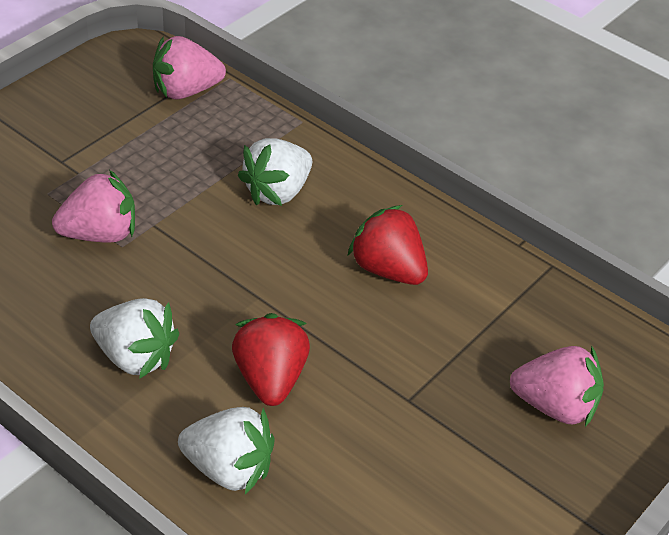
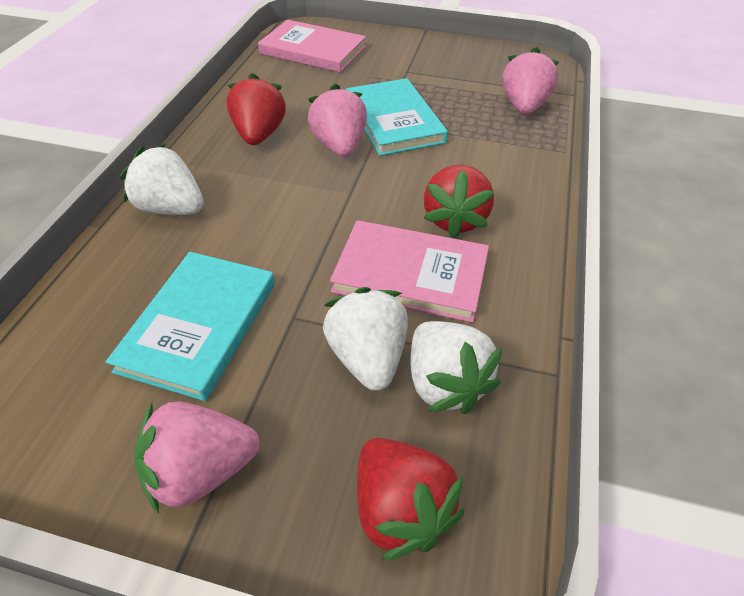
pink book: 0 -> 2
red strawberry: 2 -> 3
turquoise book: 0 -> 2

